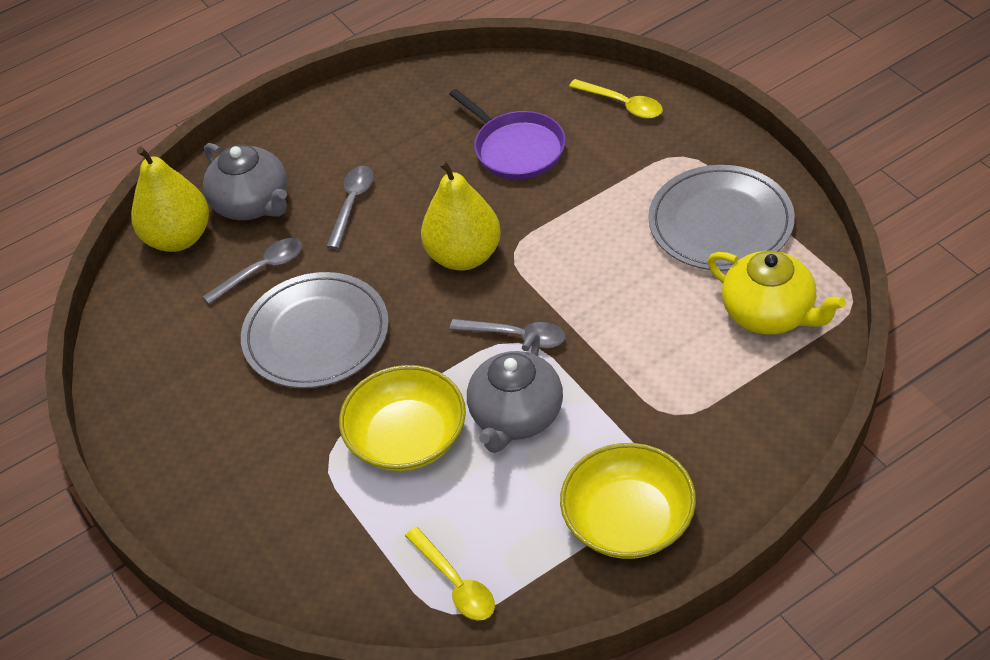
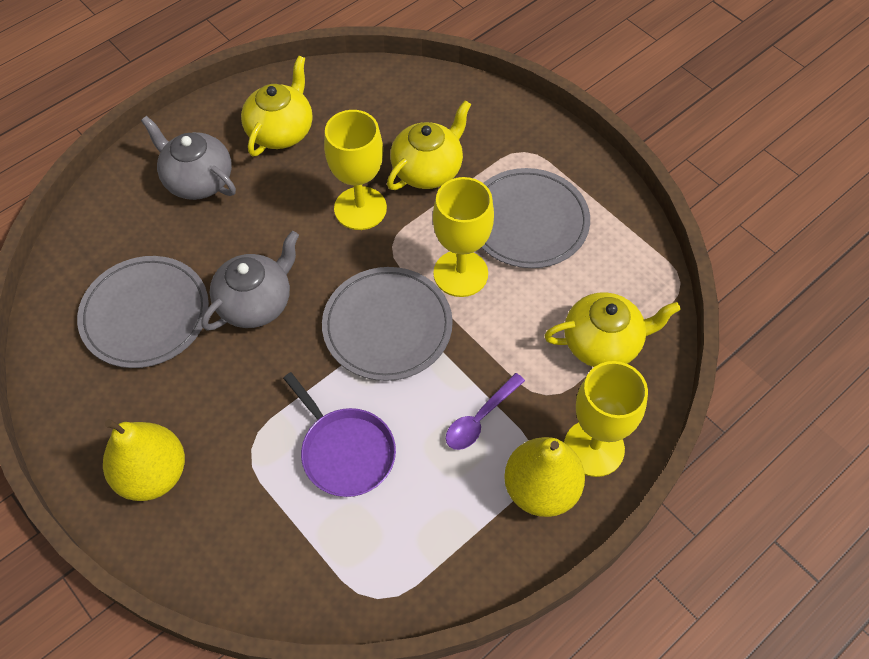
grey plate: 2 -> 3
grey spoon: 3 -> 0
purple spoon: 0 -> 1
yellow bowl: 2 -> 0
yellow goblet: 0 -> 3
yellow spoon: 2 -> 0
yellow teapot: 1 -> 3

